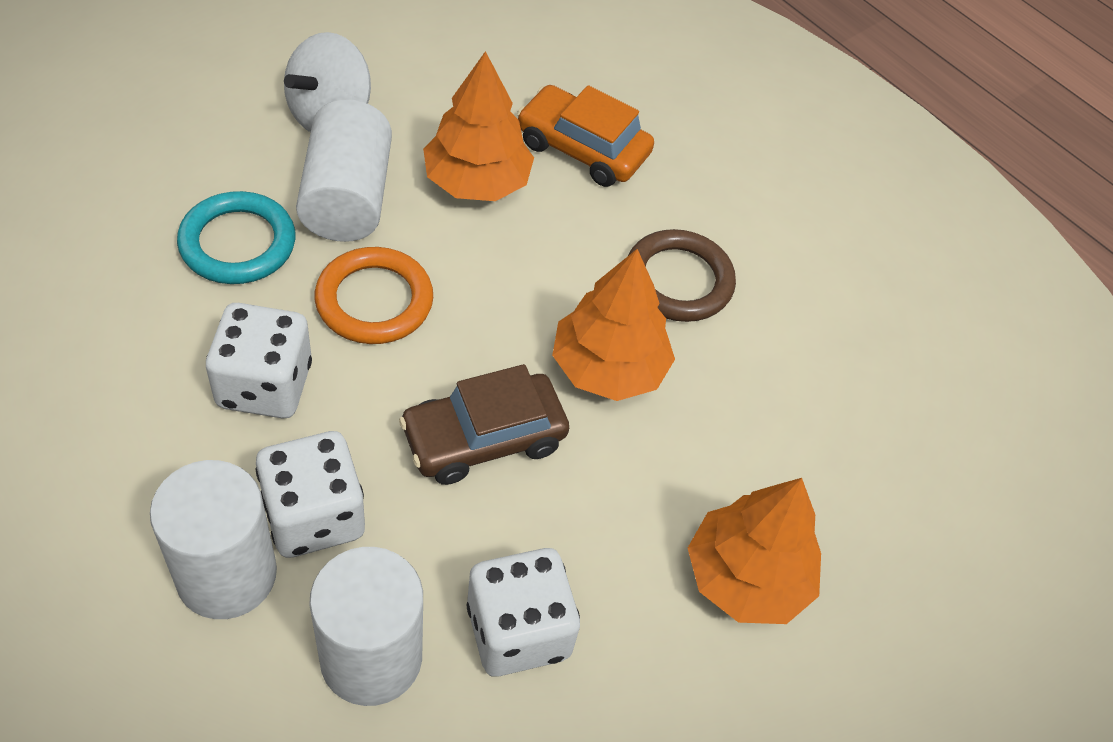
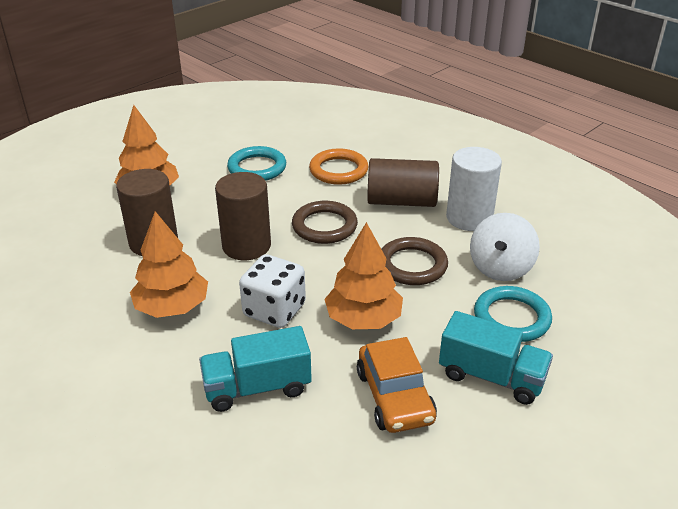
brown car: 1 -> 0
brown cylinder: 0 -> 3
brown ring: 1 -> 2
turquoise ring: 1 -> 2
turquoise truck: 0 -> 2
white cylinder: 3 -> 1
white dice: 3 -> 1

